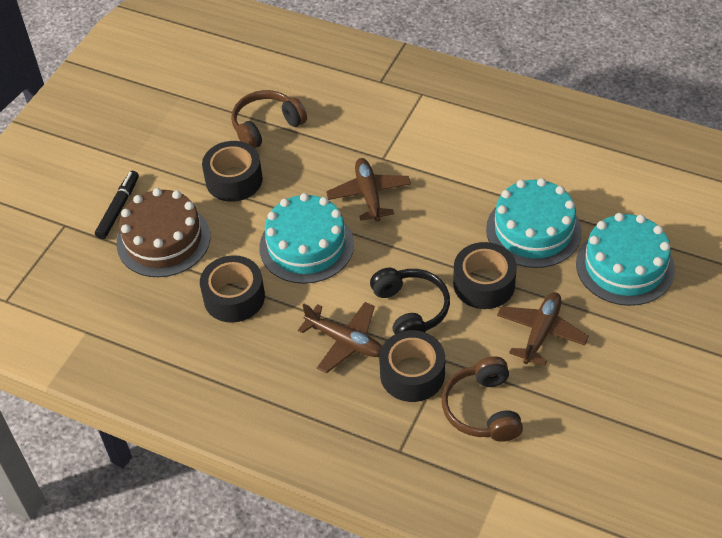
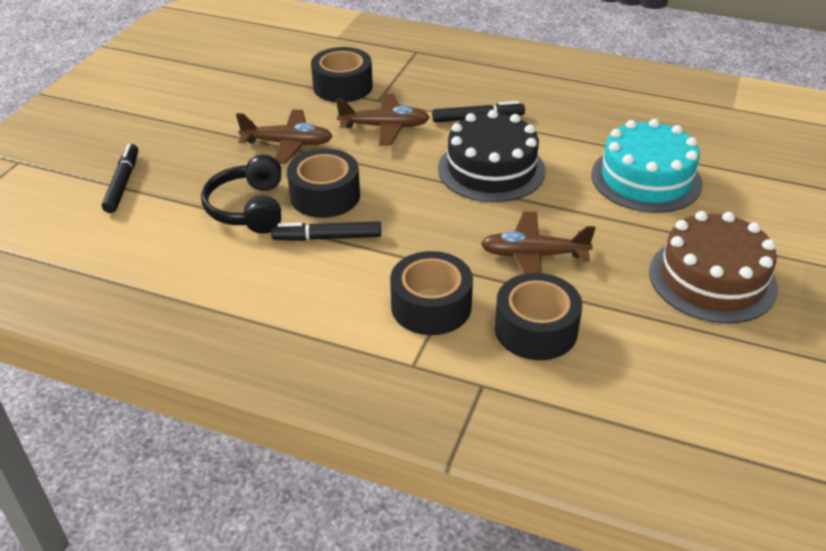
black cake: 0 -> 1
black marker: 1 -> 3
brown headphones: 2 -> 0
turquoise cake: 3 -> 1

